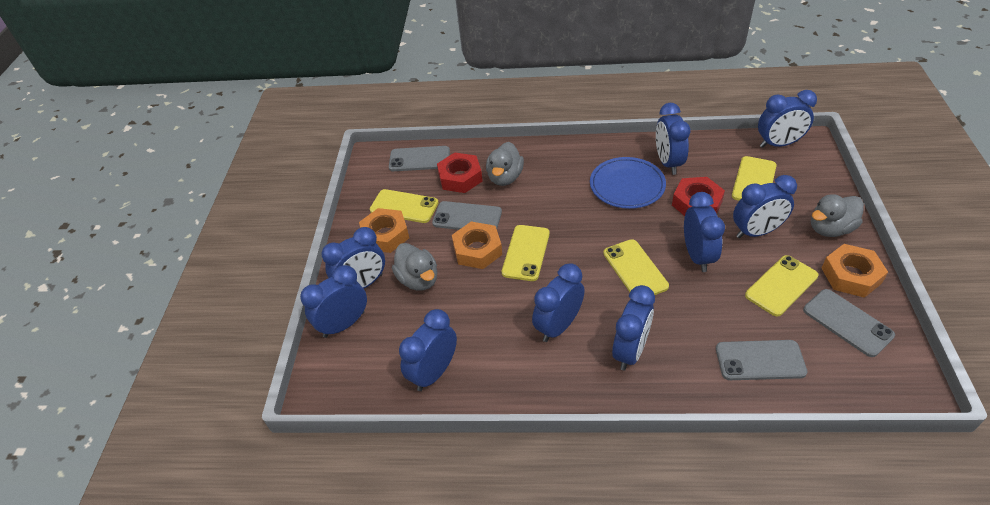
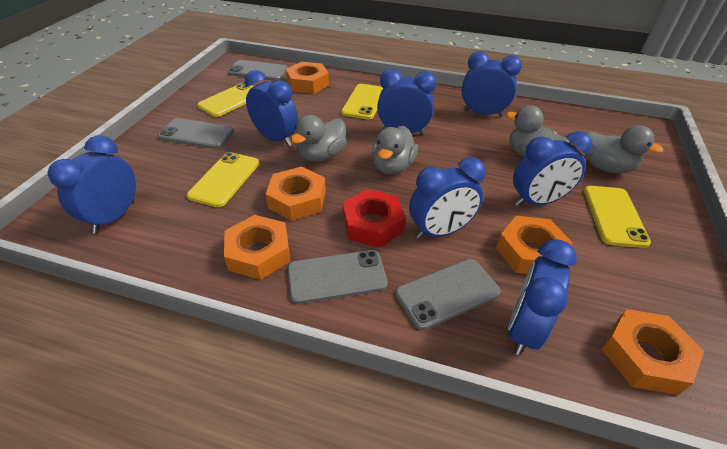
blue clock: 9 -> 7
blue plate: 1 -> 0
grey duck: 3 -> 4
orange nut: 3 -> 5
red nut: 2 -> 1
yellow phone: 5 -> 4

